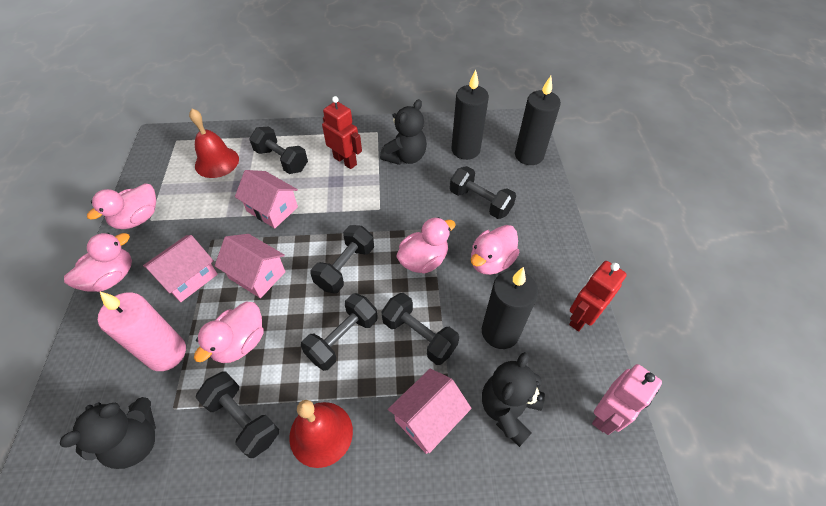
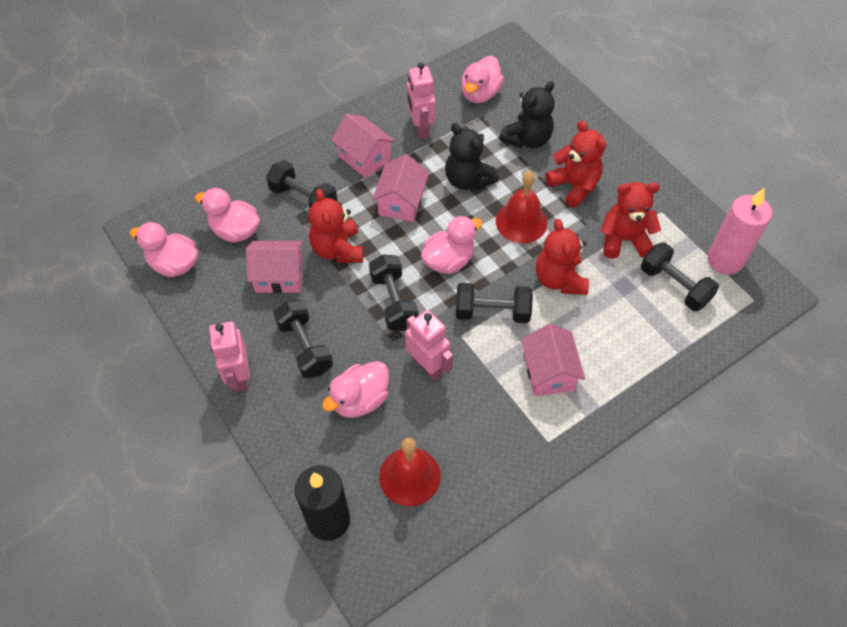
black candle: 3 -> 1
black dumbbell: 6 -> 5
black teddy bear: 3 -> 2
pink robot: 1 -> 3
red robot: 2 -> 0
red teddy bear: 0 -> 4

